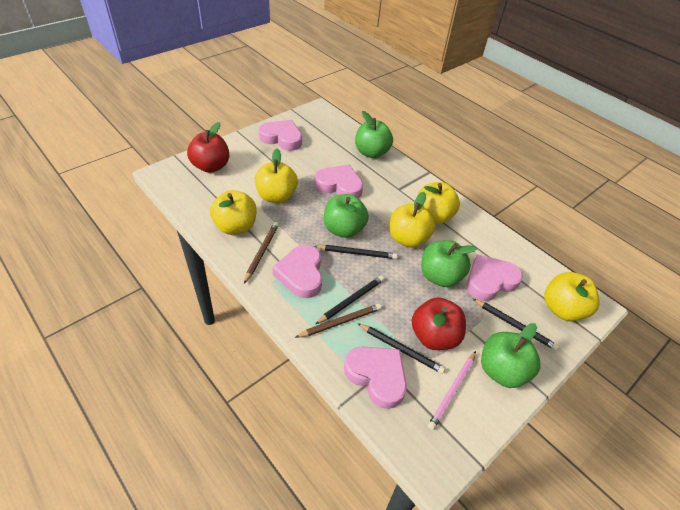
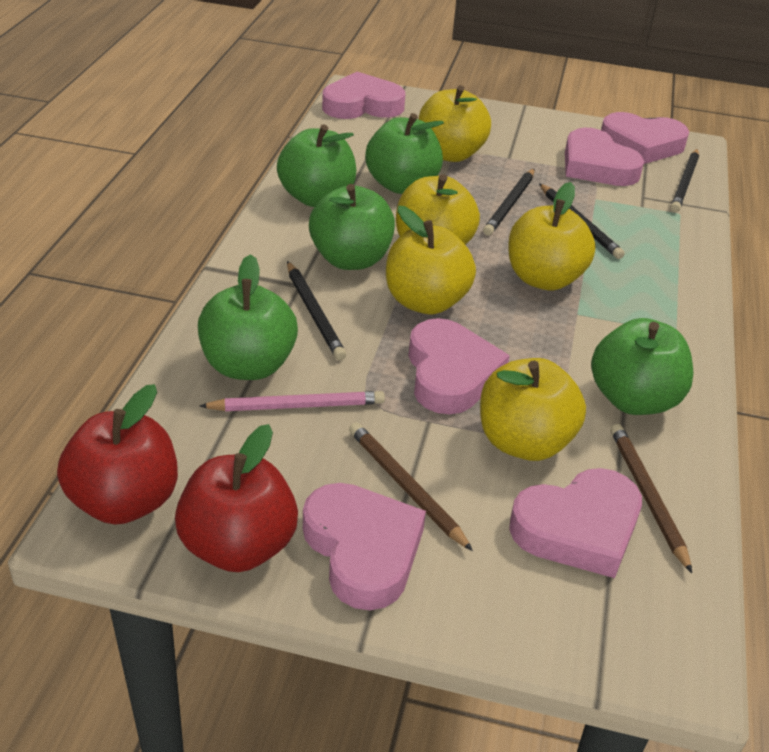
green apple: 4 -> 5
pink heart: 5 -> 6

